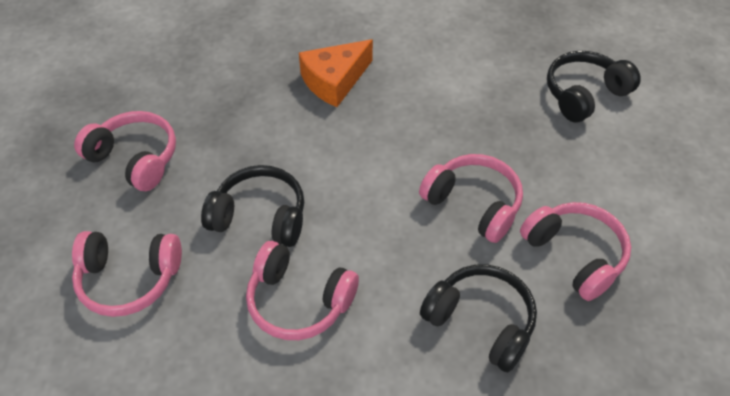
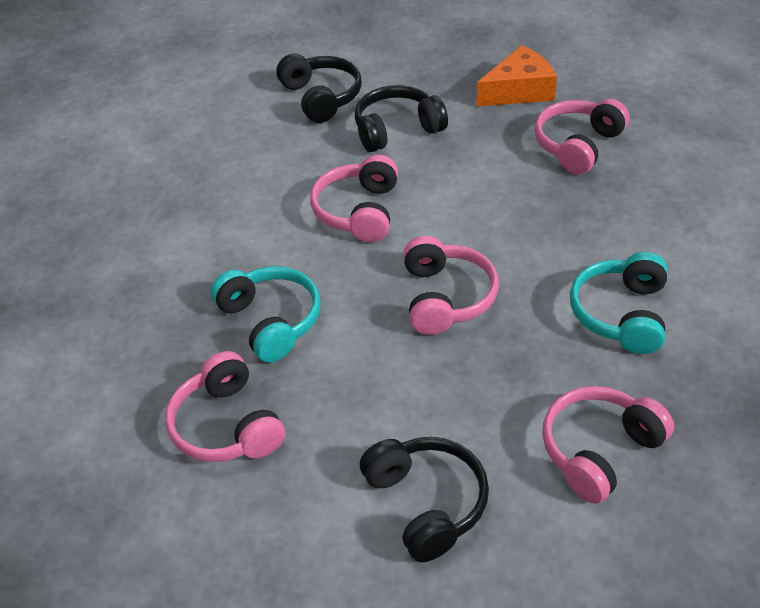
turquoise headphones: 0 -> 2

